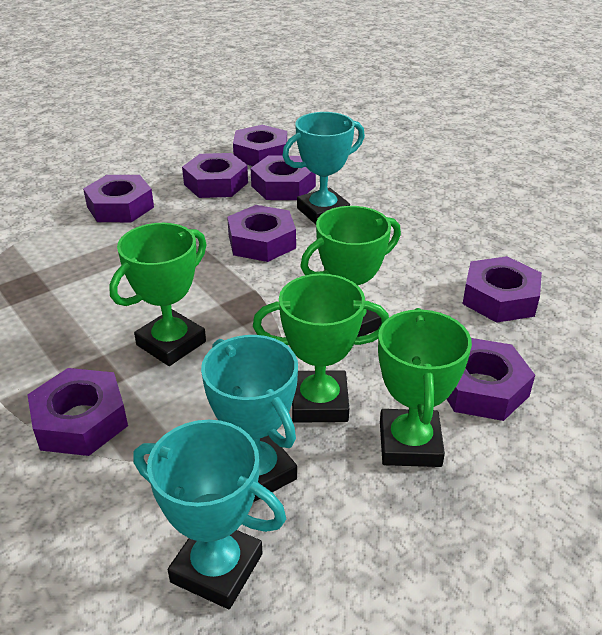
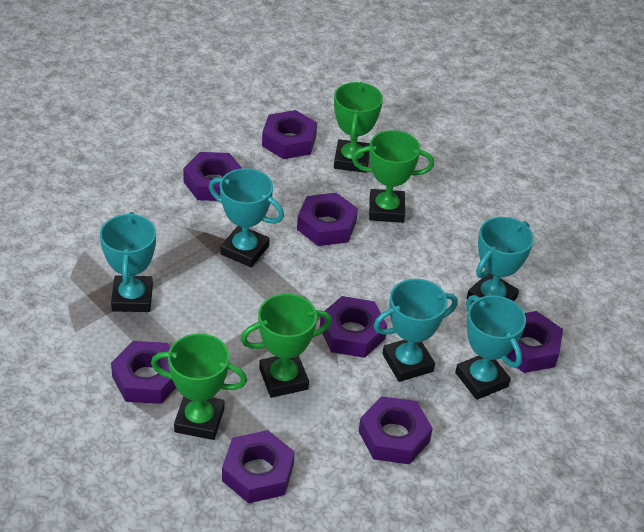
turquoise trophy: 3 -> 5

